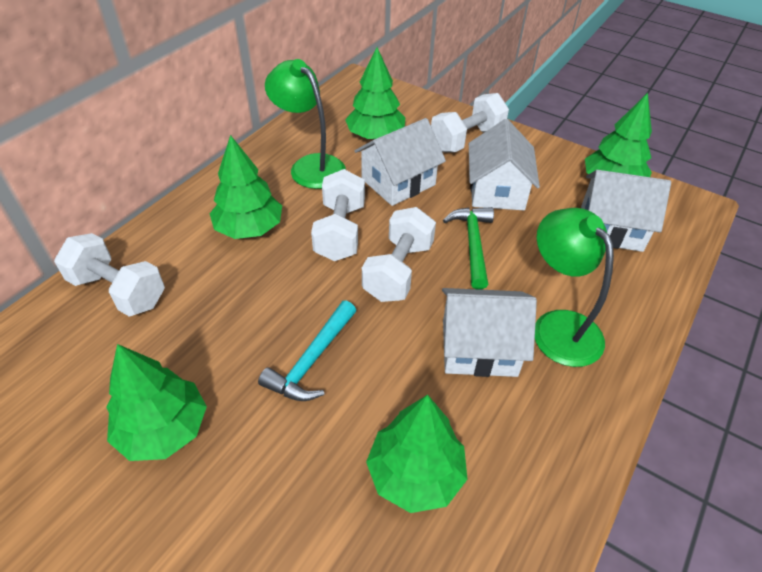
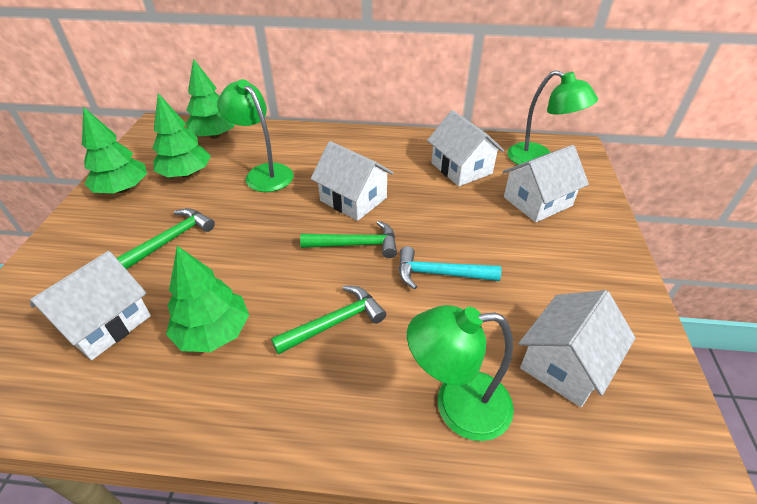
green hammer: 1 -> 3
green lamp: 2 -> 3
green tree: 5 -> 4
white dumbbell: 4 -> 0
white house: 4 -> 5

